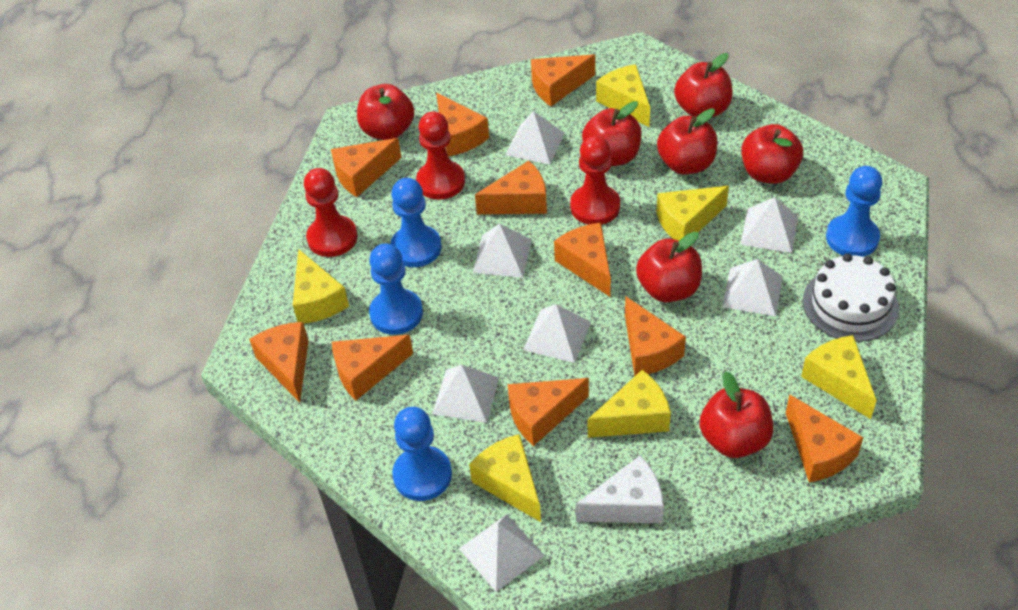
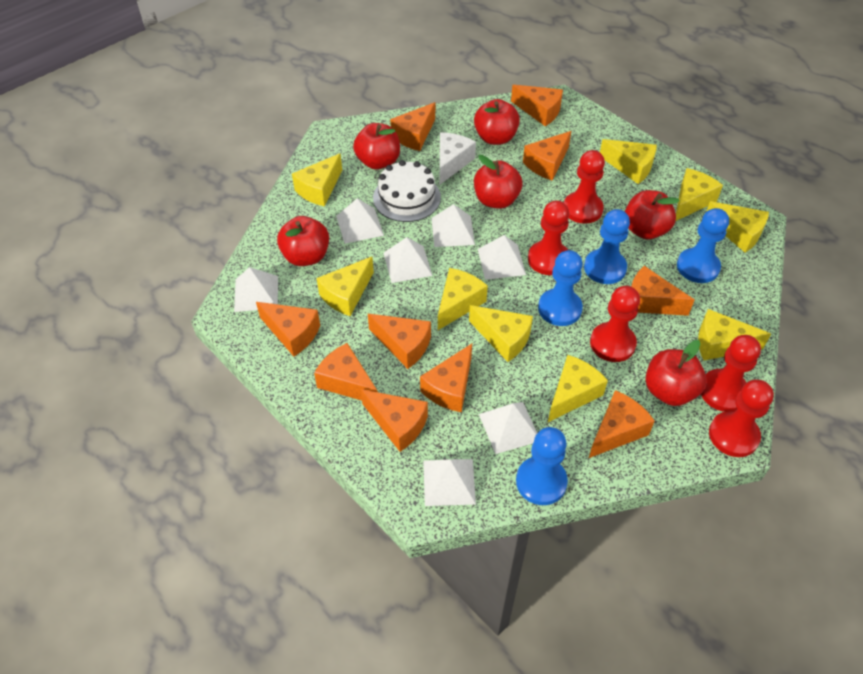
red apple: 7 -> 6
red pawn: 3 -> 5
yellow cheese: 6 -> 9

